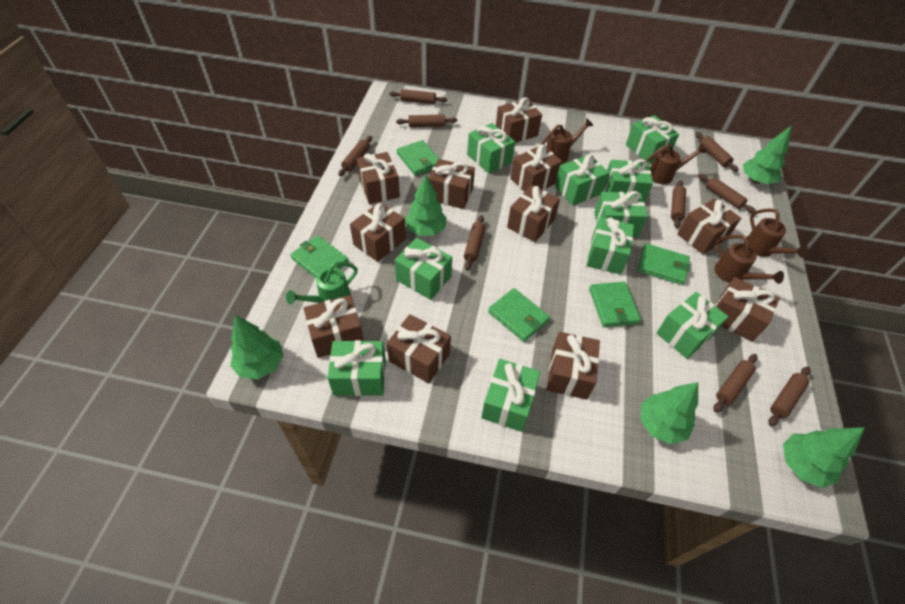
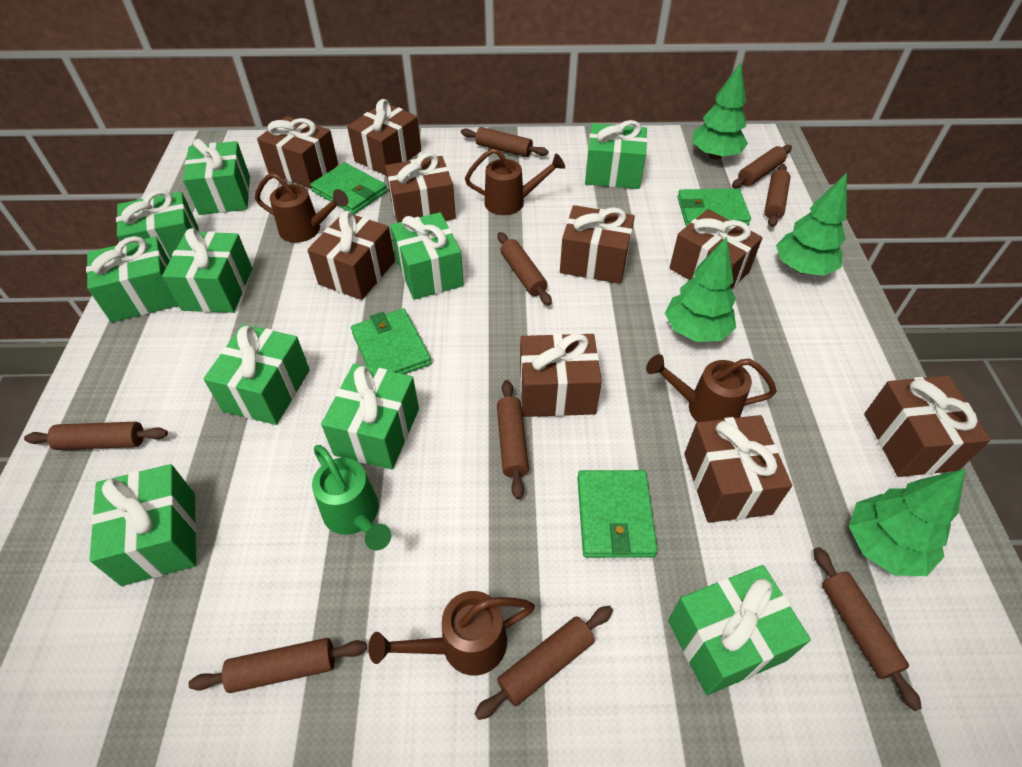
brown gift: 11 -> 9
green tree: 5 -> 4
green wallet: 5 -> 4

